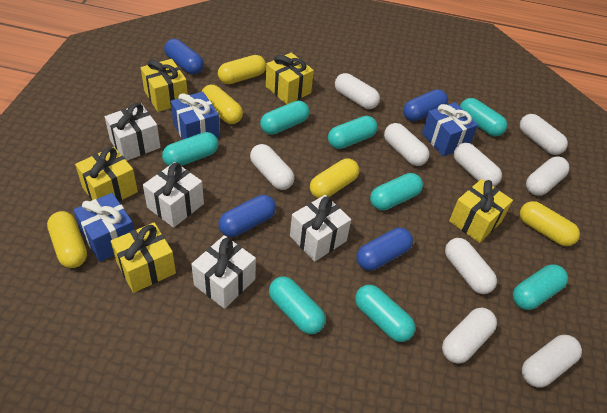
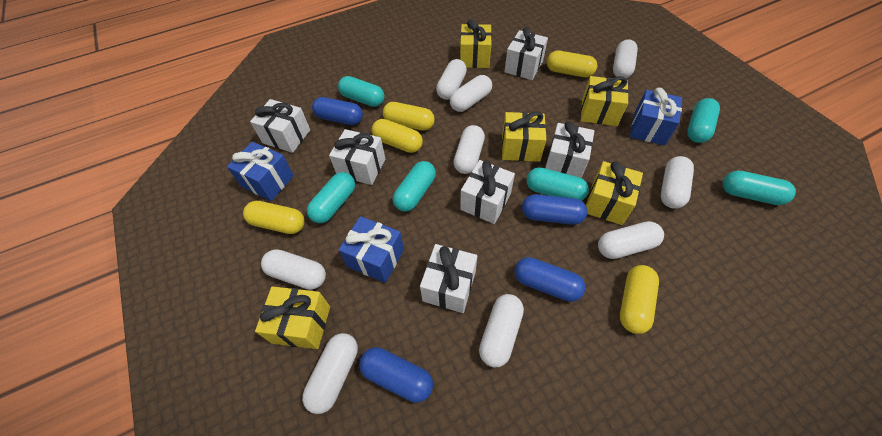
turquoise capsule: 8 -> 6
white gift: 4 -> 6

